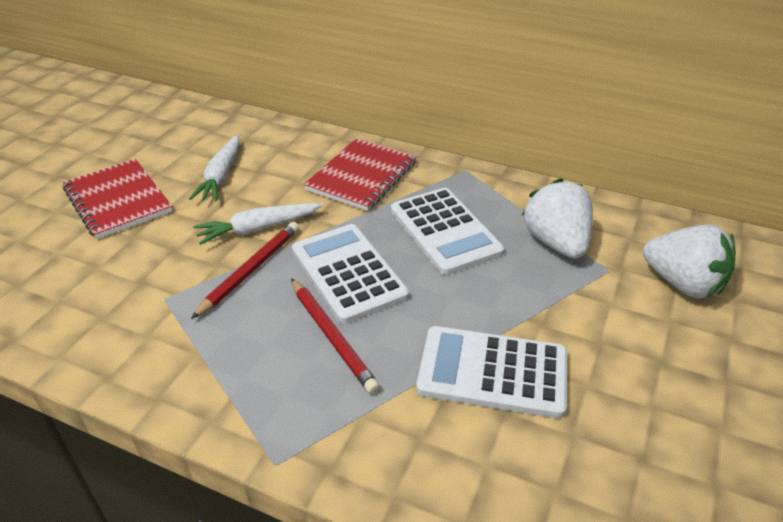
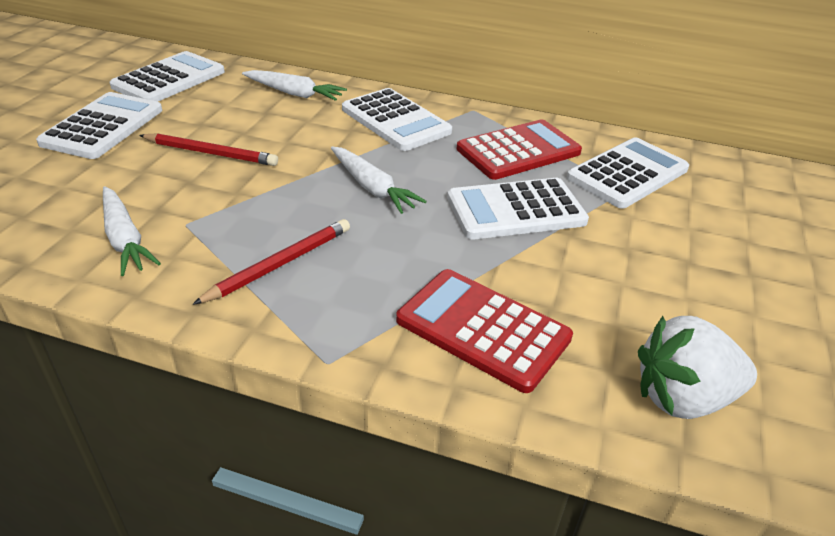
red calculator: 0 -> 2
red notebook: 2 -> 0
white calculator: 3 -> 5
white carrot: 2 -> 3
white strawberry: 2 -> 1

